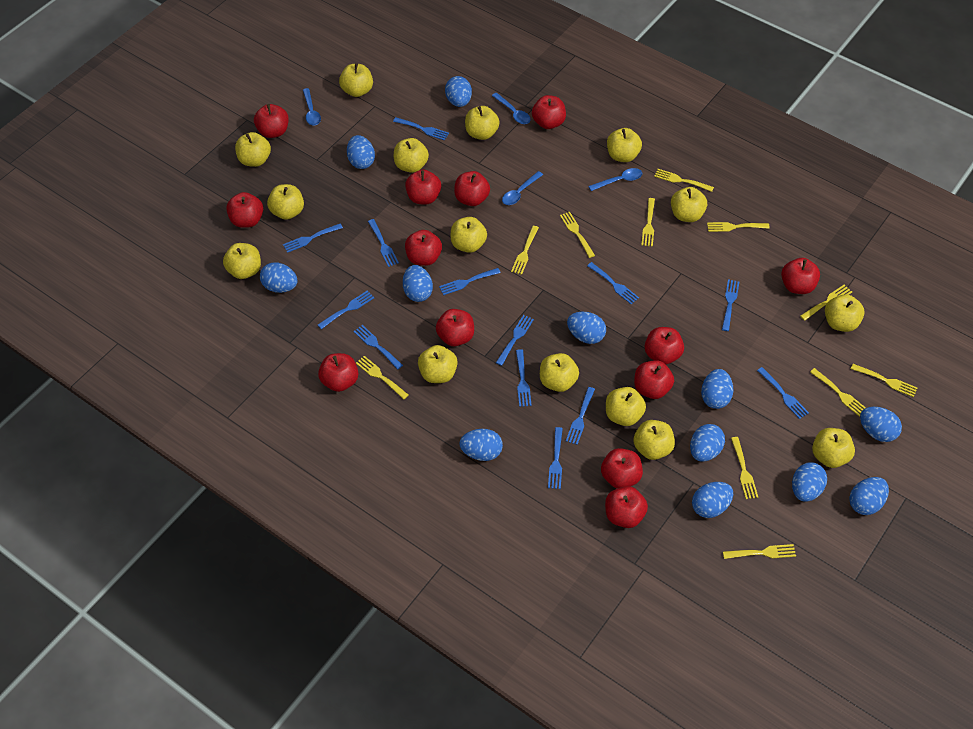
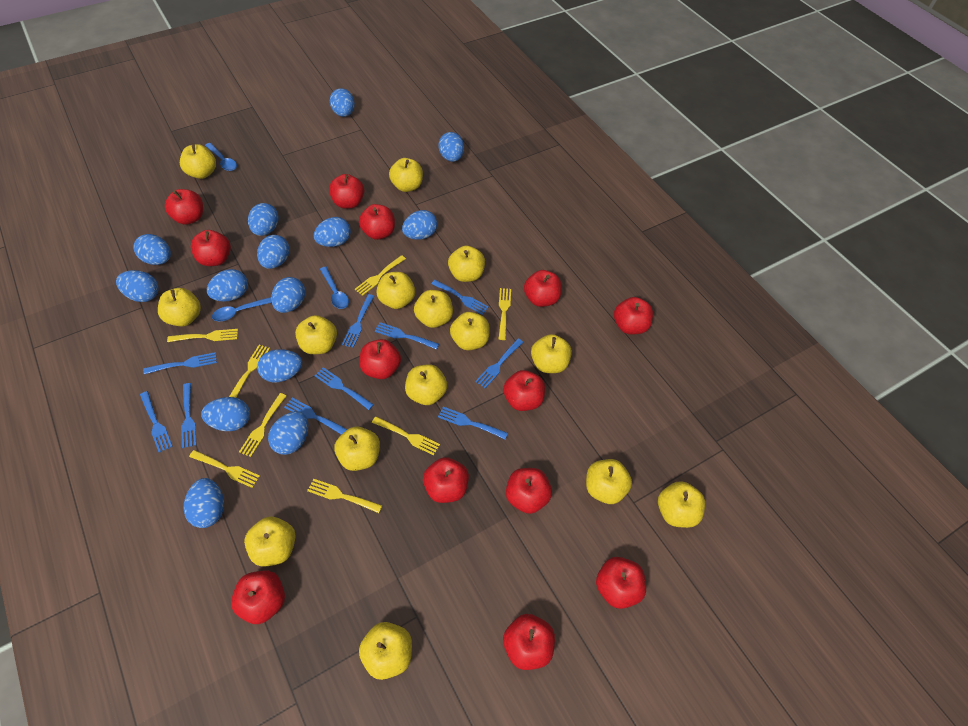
blue egg: 12 -> 14
blue fork: 13 -> 10
blue spoon: 4 -> 3
yellow fork: 11 -> 8

